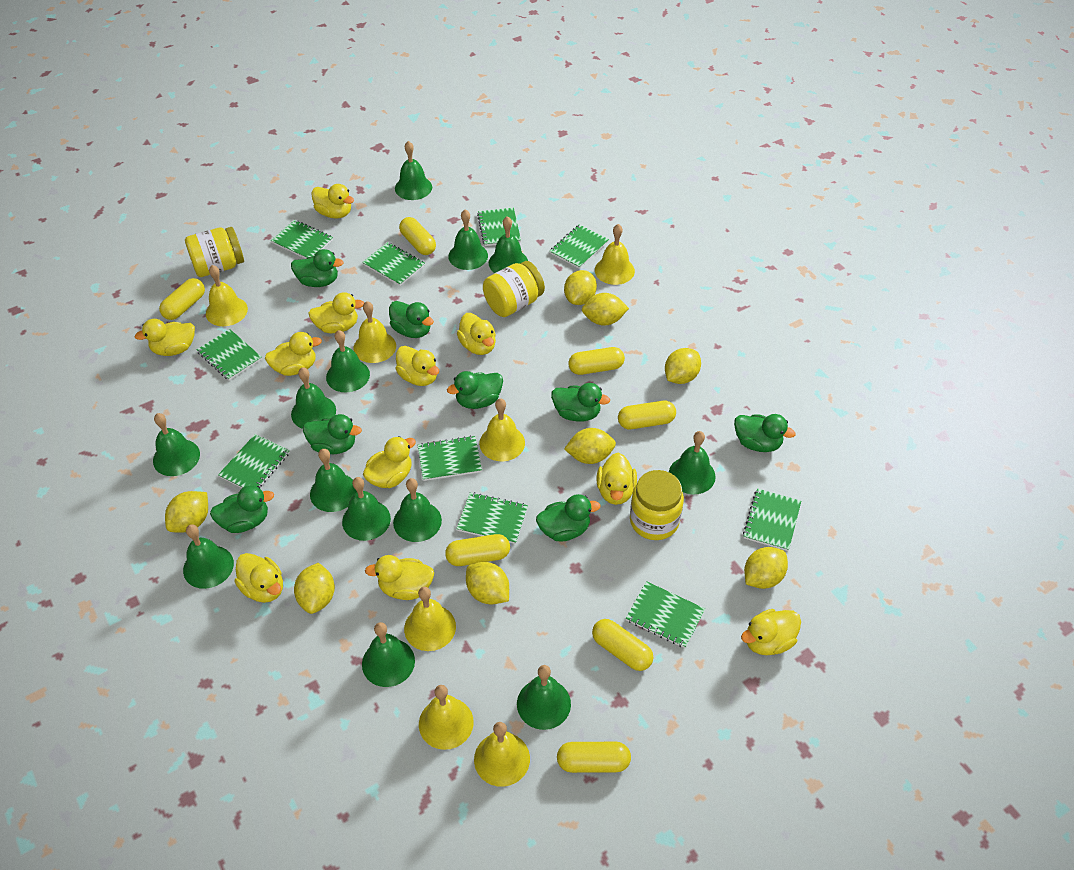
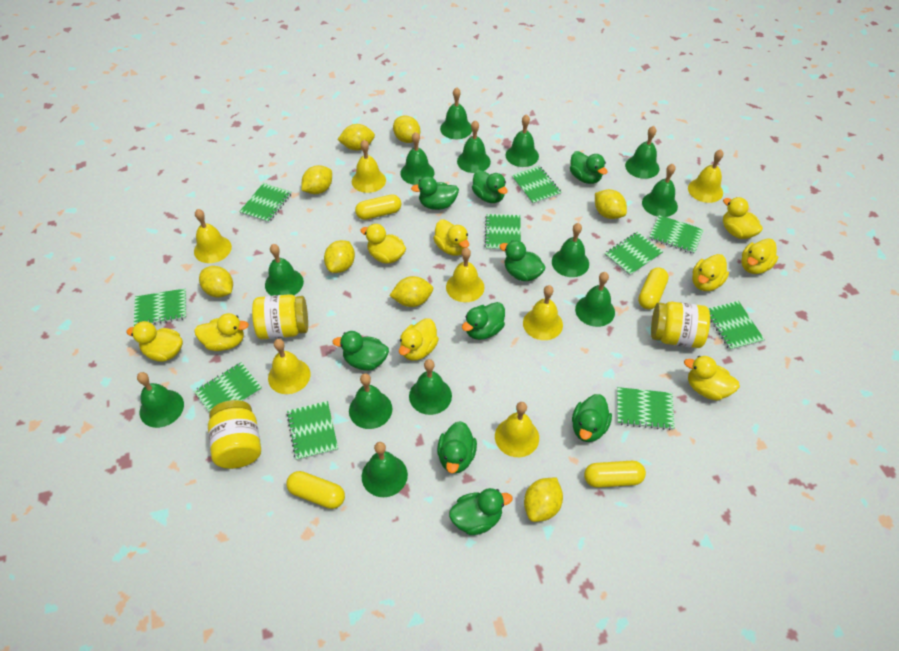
green duck: 8 -> 9
yellow capsule: 7 -> 4
yellow duck: 11 -> 9

